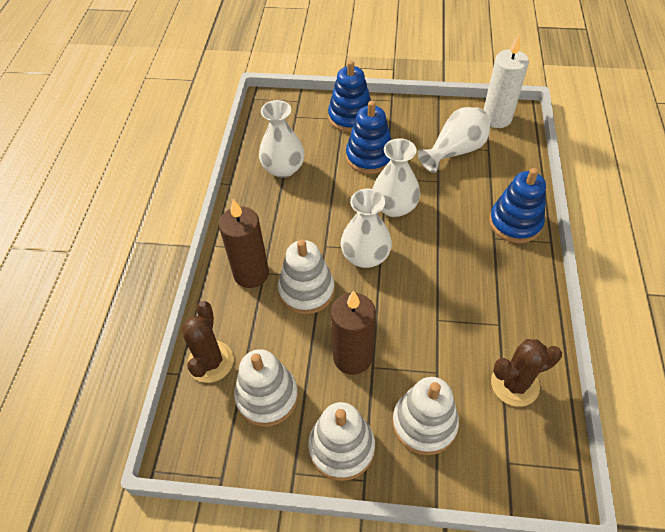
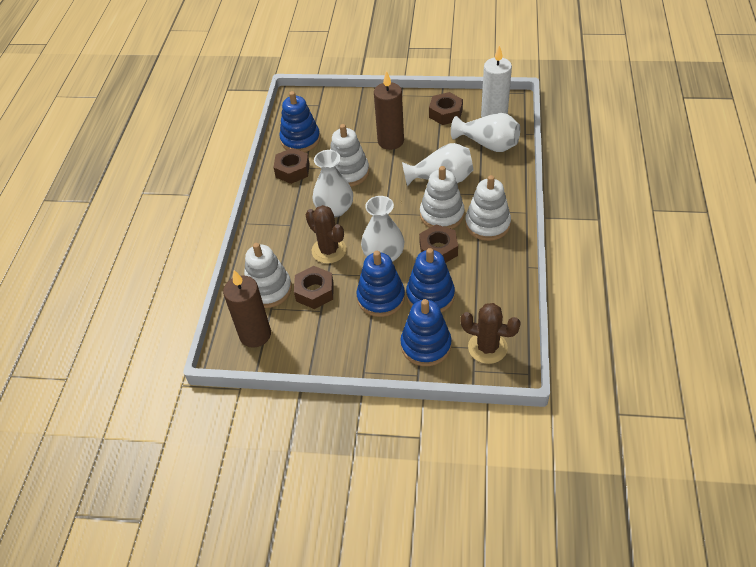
blue stacking toy: 3 -> 4
brown nut: 0 -> 4

